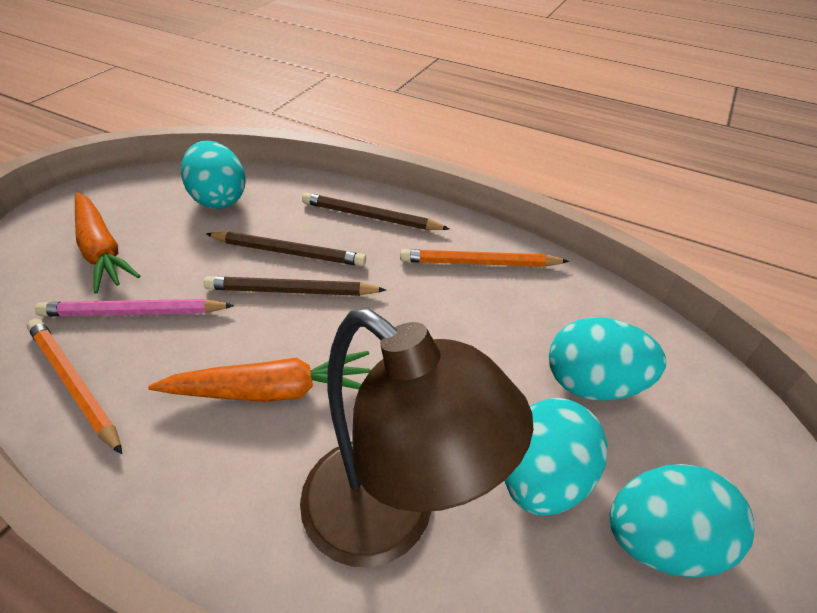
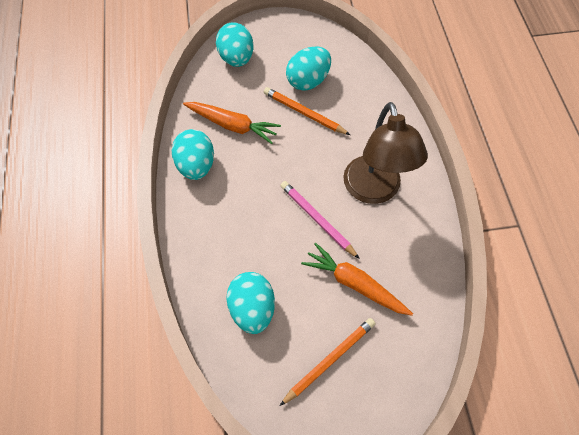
brown pencil: 3 -> 0

